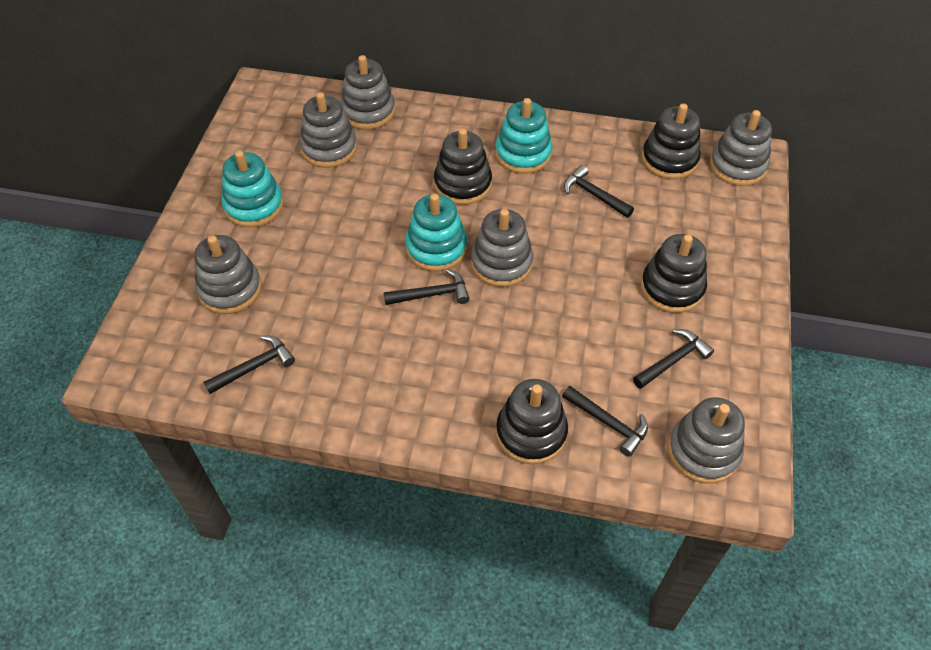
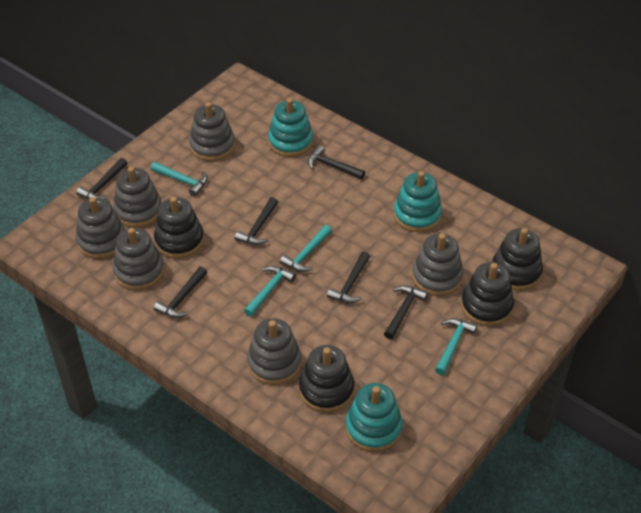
black hammer: 5 -> 6
turquoise hammer: 0 -> 4

